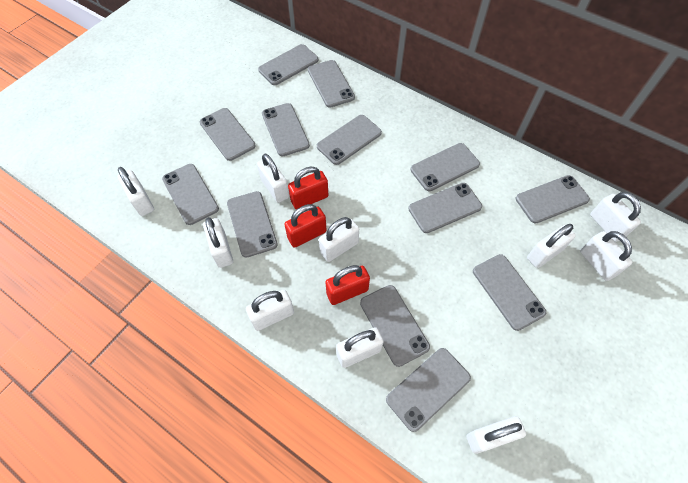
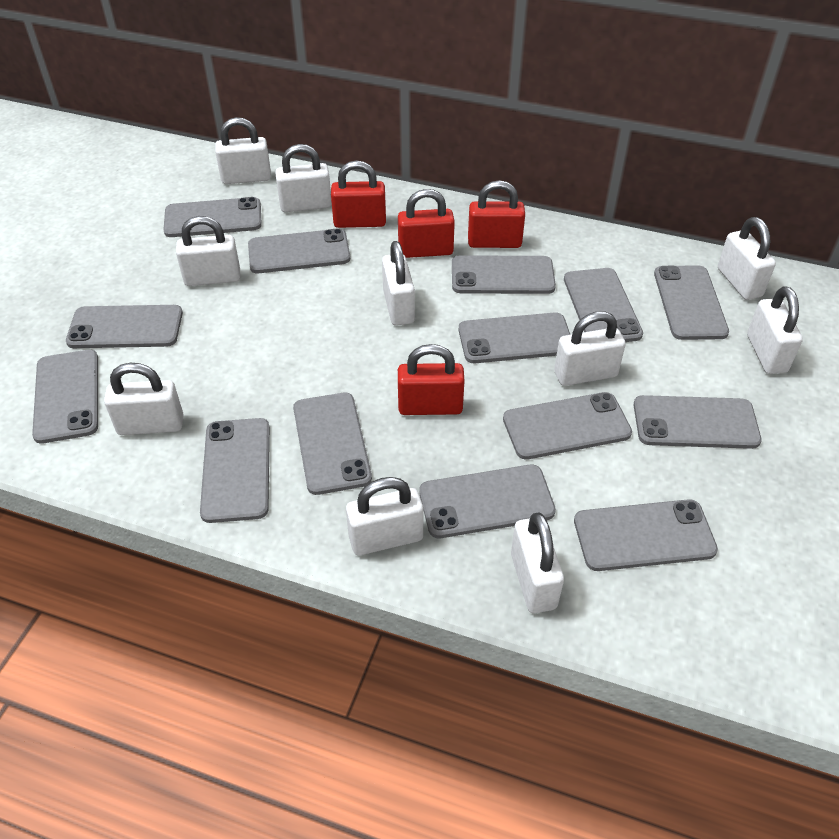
grey phone: 13 -> 14
red padlock: 3 -> 4

